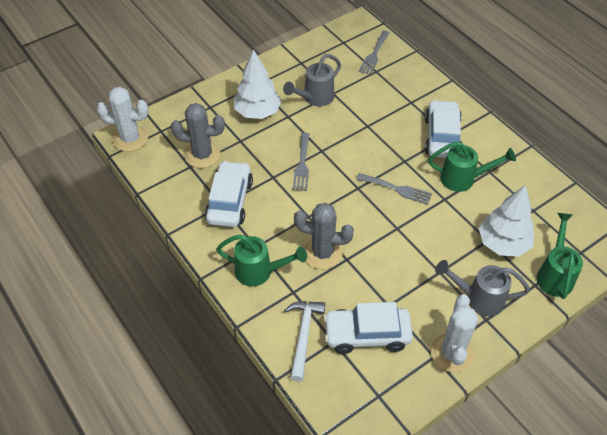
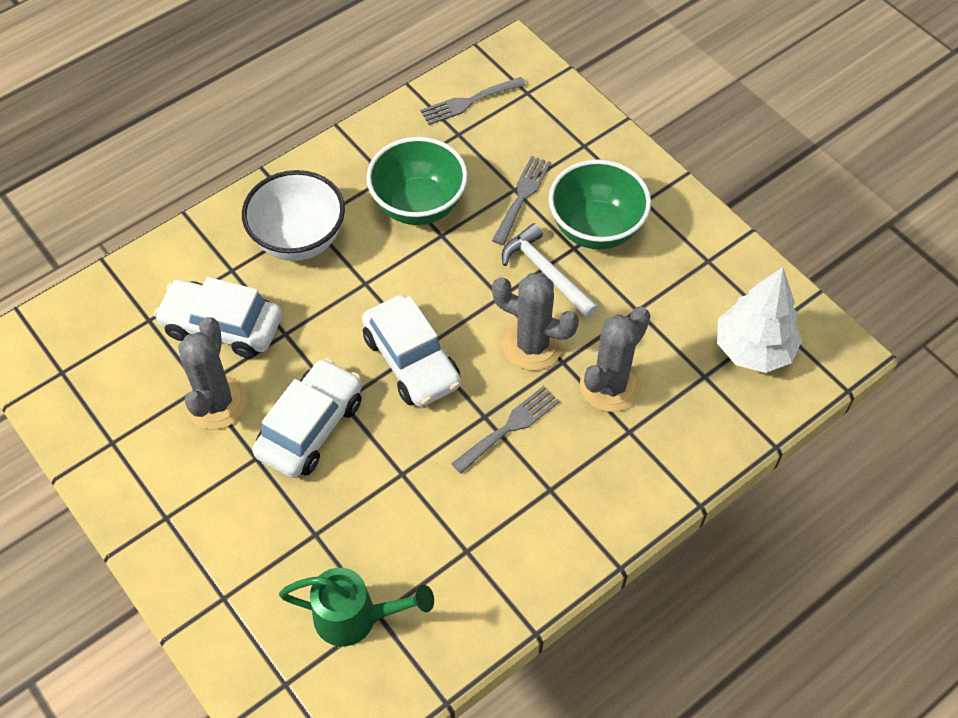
green bowl: 0 -> 2
green watering can: 3 -> 1
grey cactus: 2 -> 3
grey watering can: 2 -> 0
white bowl: 0 -> 1
white cactus: 2 -> 0
white tree: 2 -> 1

